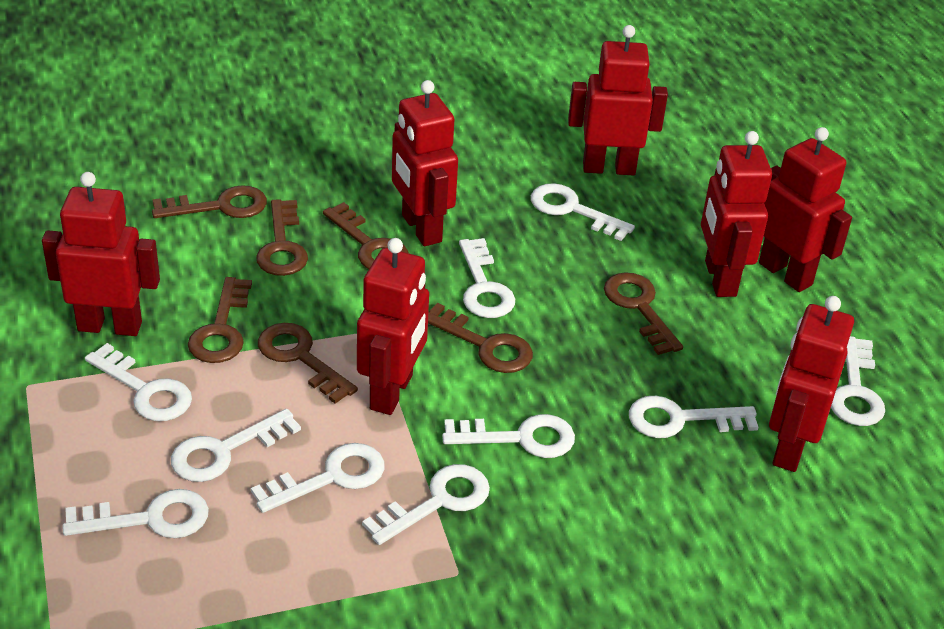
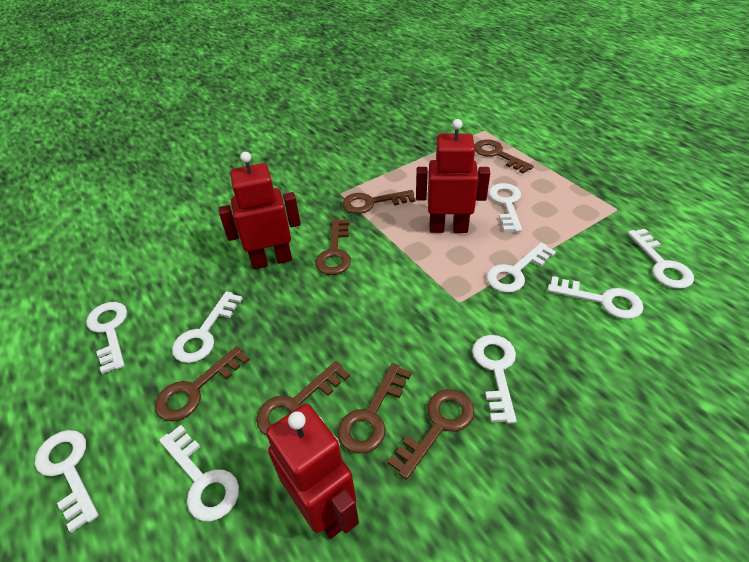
red robot: 7 -> 3
white key: 10 -> 9

